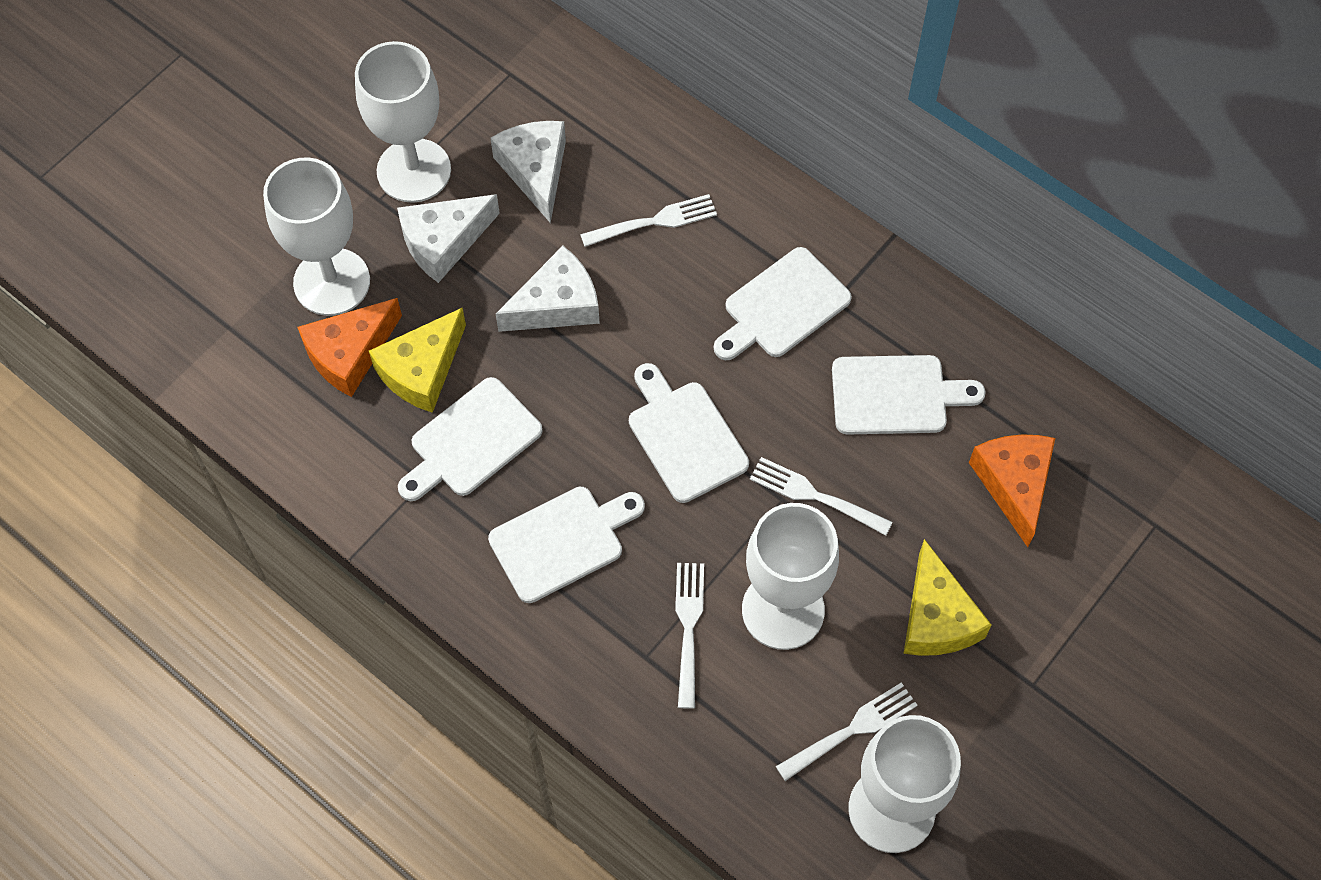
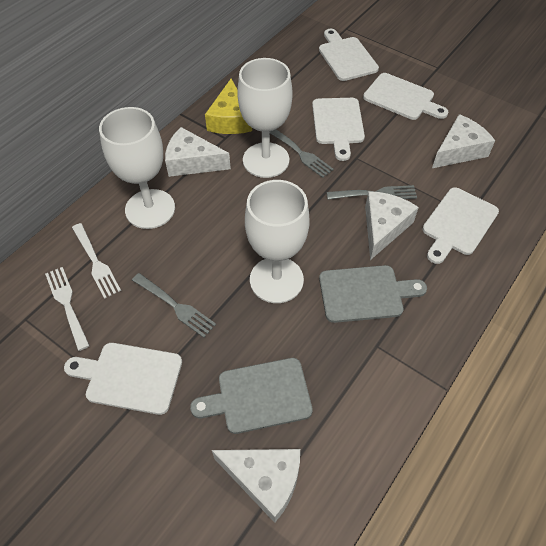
grey cutting board: 0 -> 2
grey fork: 0 -> 3
orange cheese: 2 -> 0
white cheese: 3 -> 4
white fork: 4 -> 2
white goblet: 4 -> 3
yellow cheese: 2 -> 1

